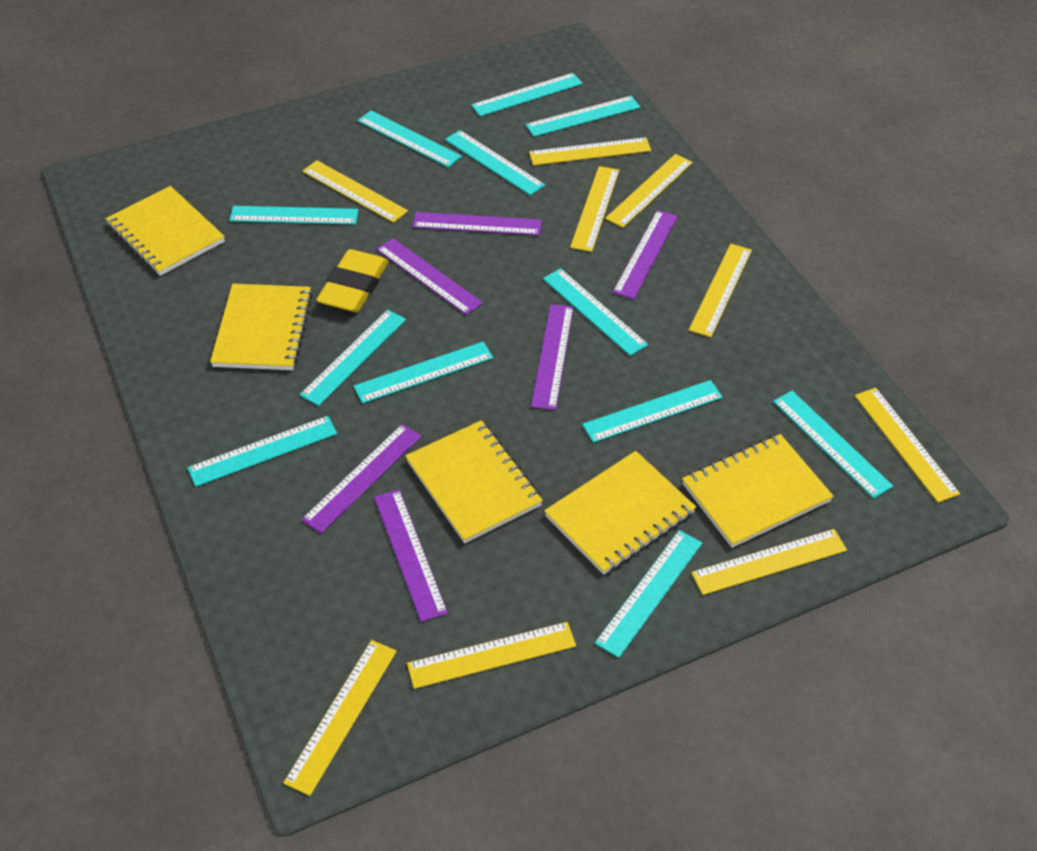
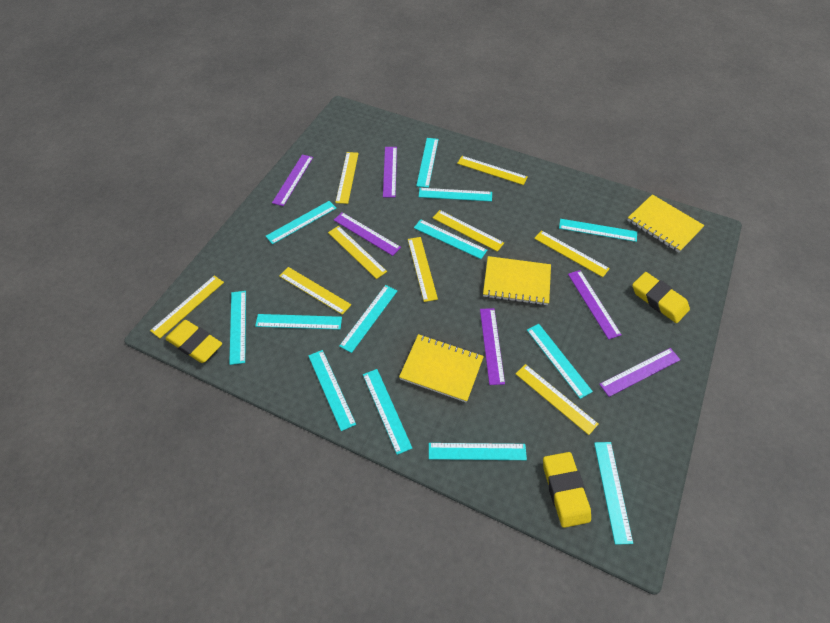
turquoise ruler: 12 -> 13
yellow eraser: 1 -> 3
yellow notebook: 5 -> 3

